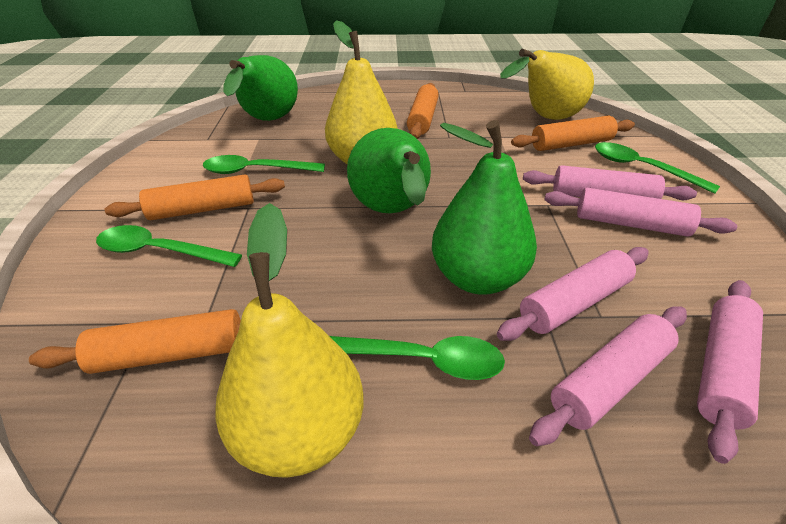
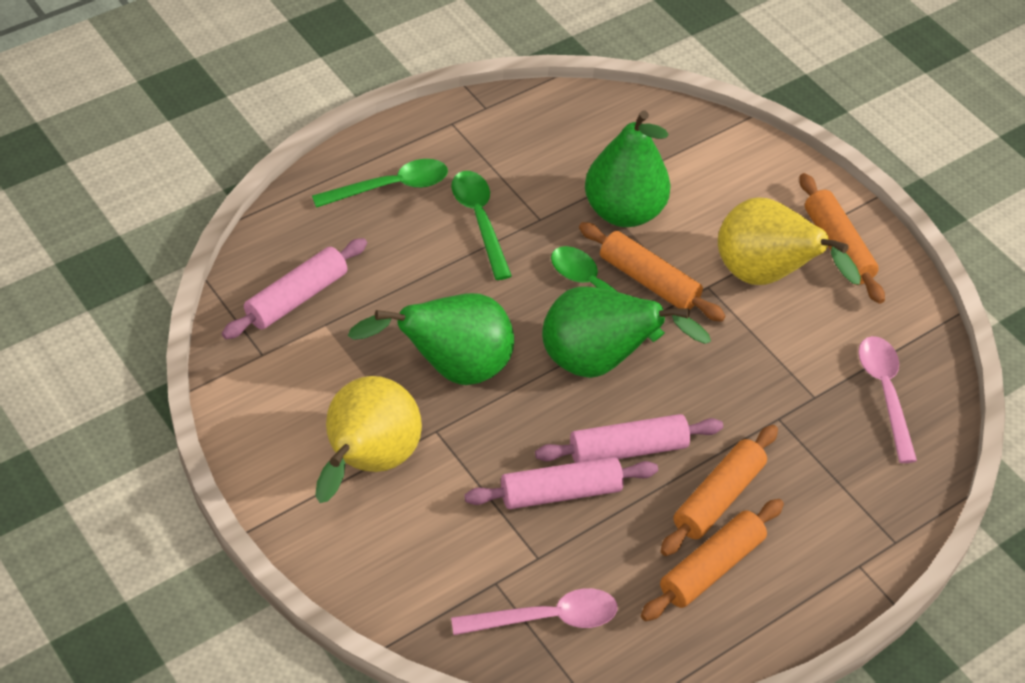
green spoon: 4 -> 3
pink rolling pin: 5 -> 3
pink spoon: 0 -> 2
yellow pear: 3 -> 2

